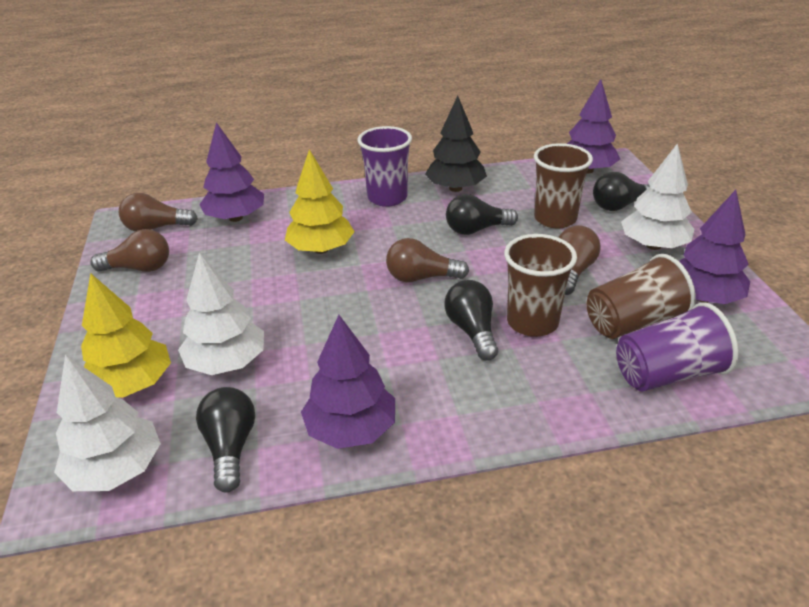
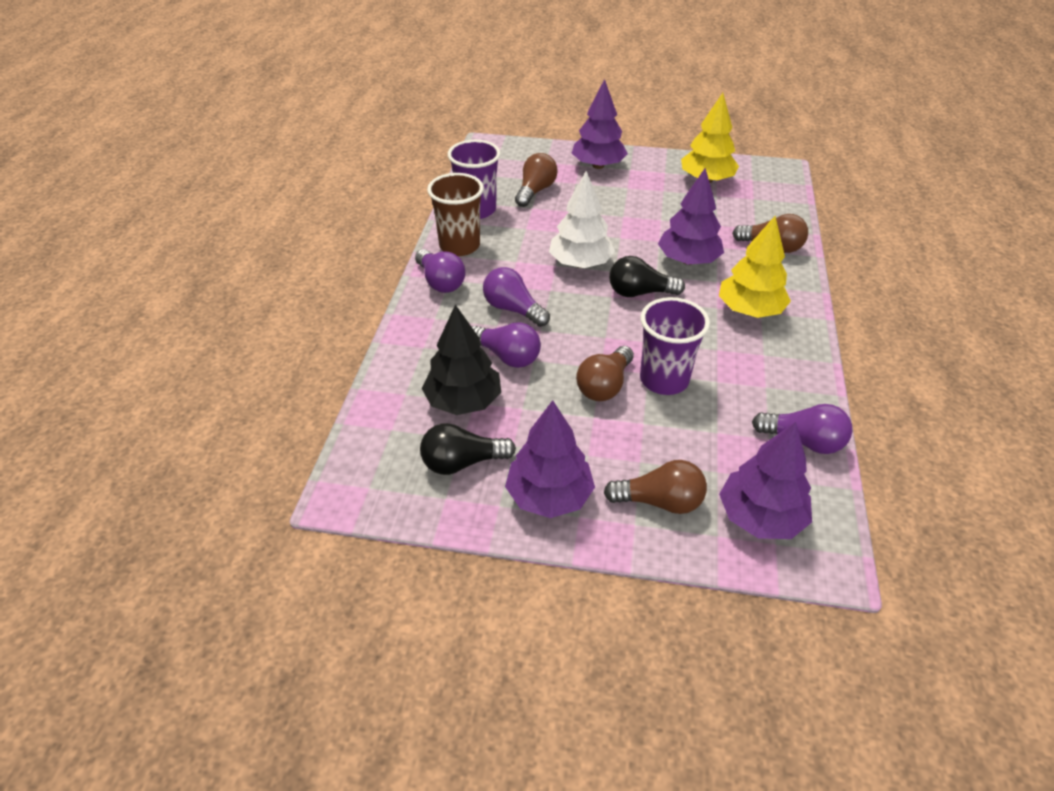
black light bulb: 4 -> 2
brown cup: 3 -> 1
purple light bulb: 0 -> 4
white tree: 3 -> 1

